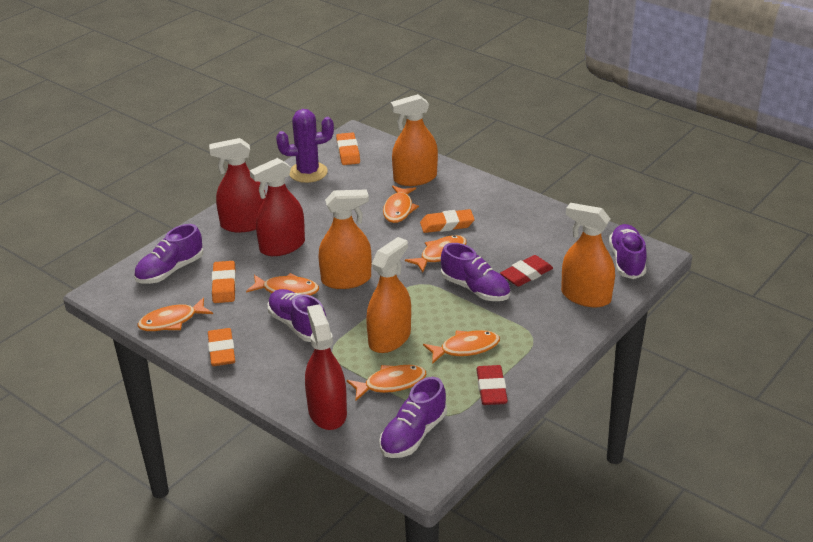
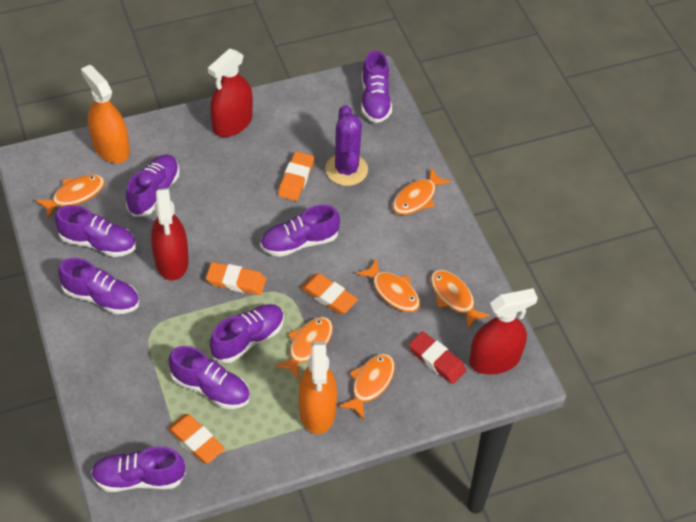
orange spray bottle: 4 -> 2
purple shoe: 5 -> 8
red eraser: 2 -> 1

